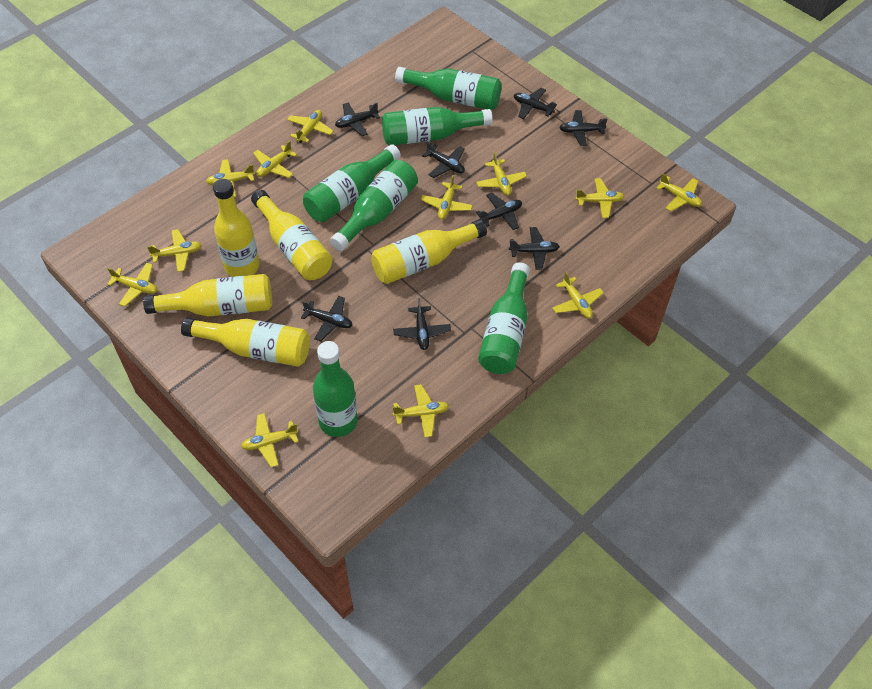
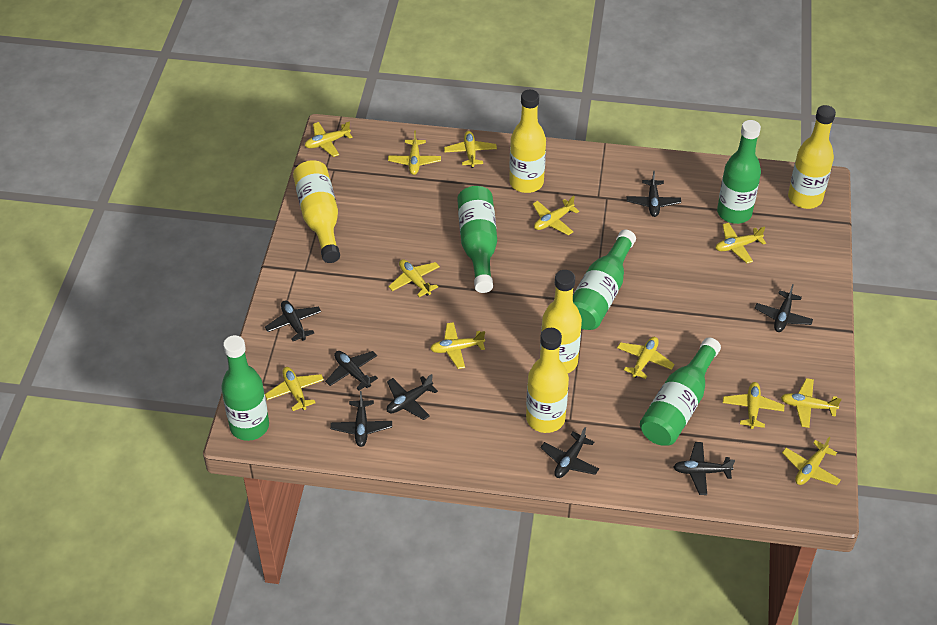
green bottle: 6 -> 5

